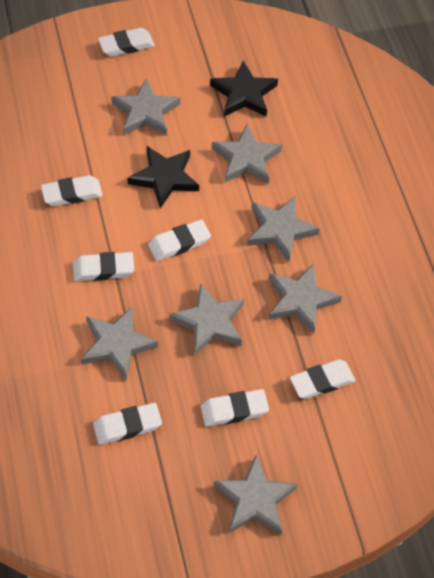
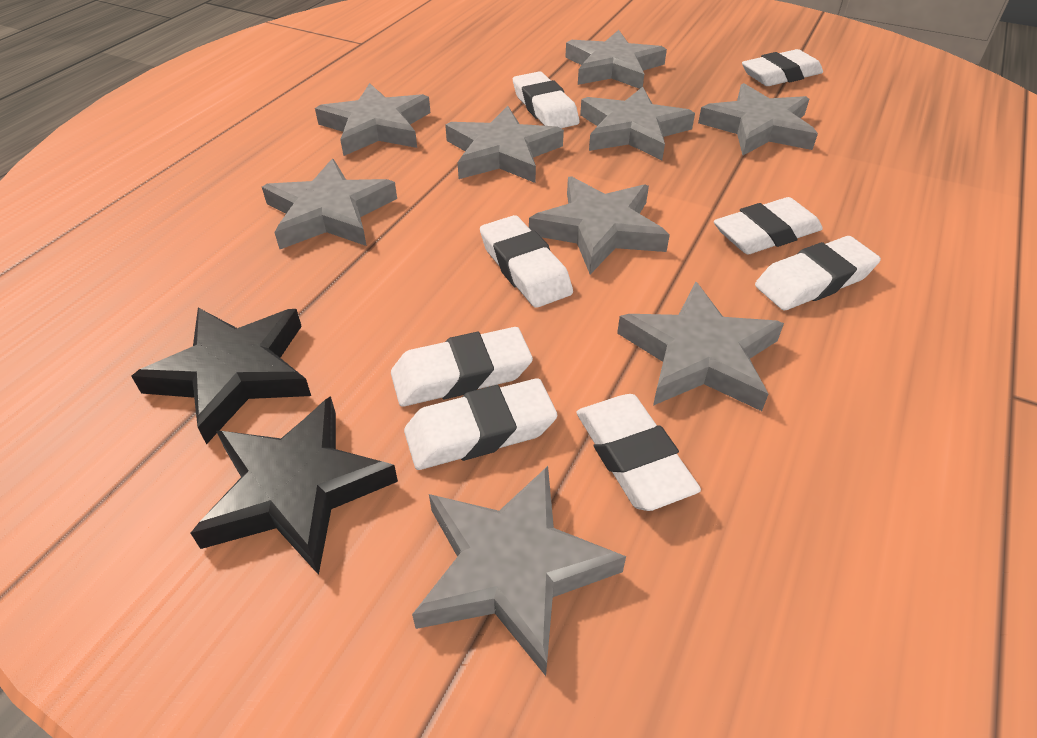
grey star: 7 -> 9
white eraser: 7 -> 8

